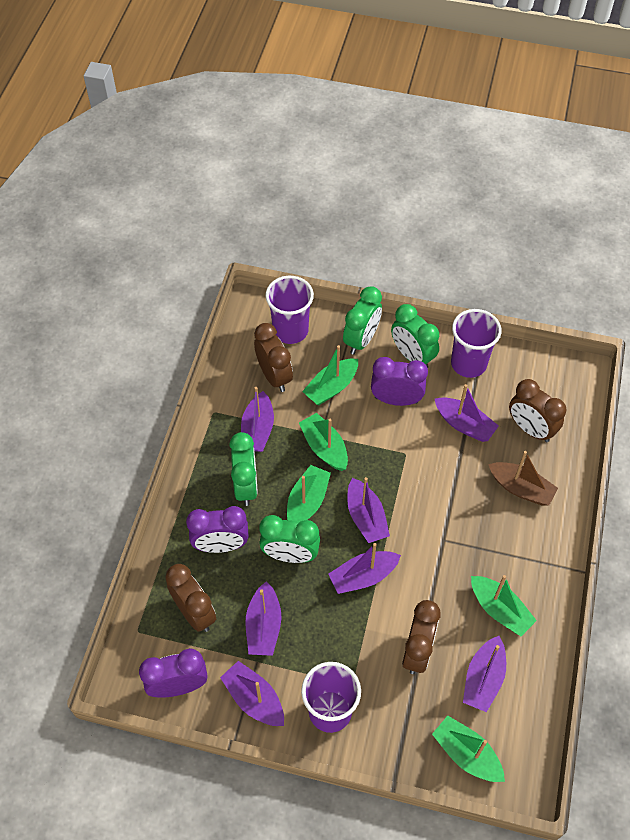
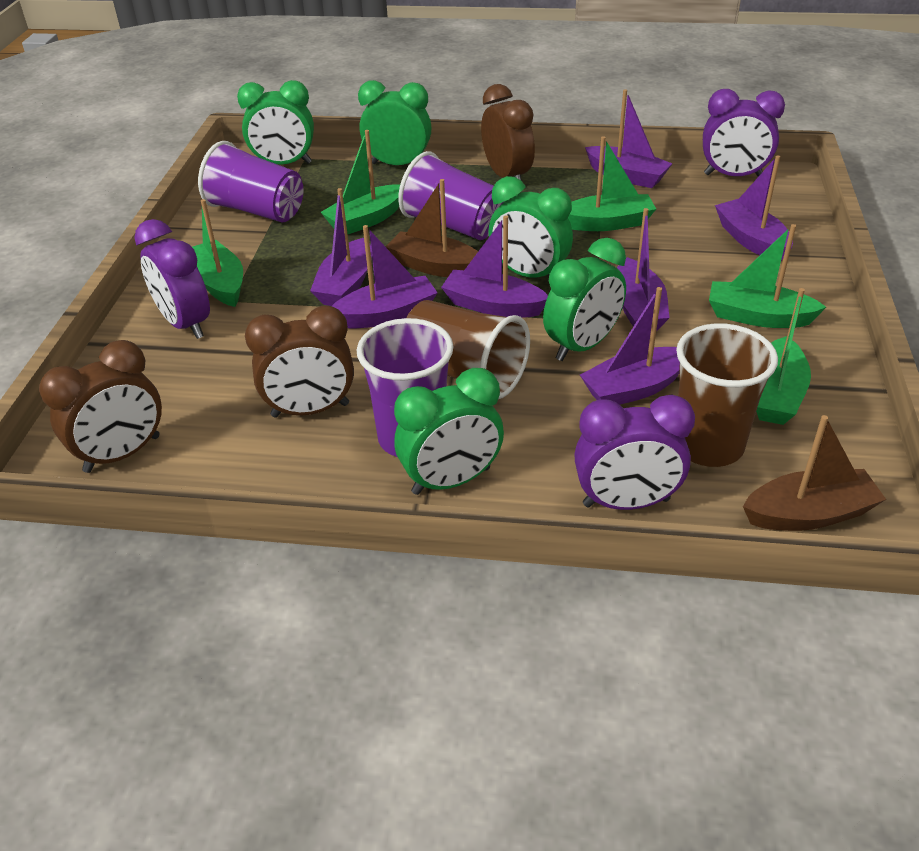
brown boat: 1 -> 2
brown clock: 4 -> 3
brown cup: 0 -> 2
green clock: 4 -> 5

